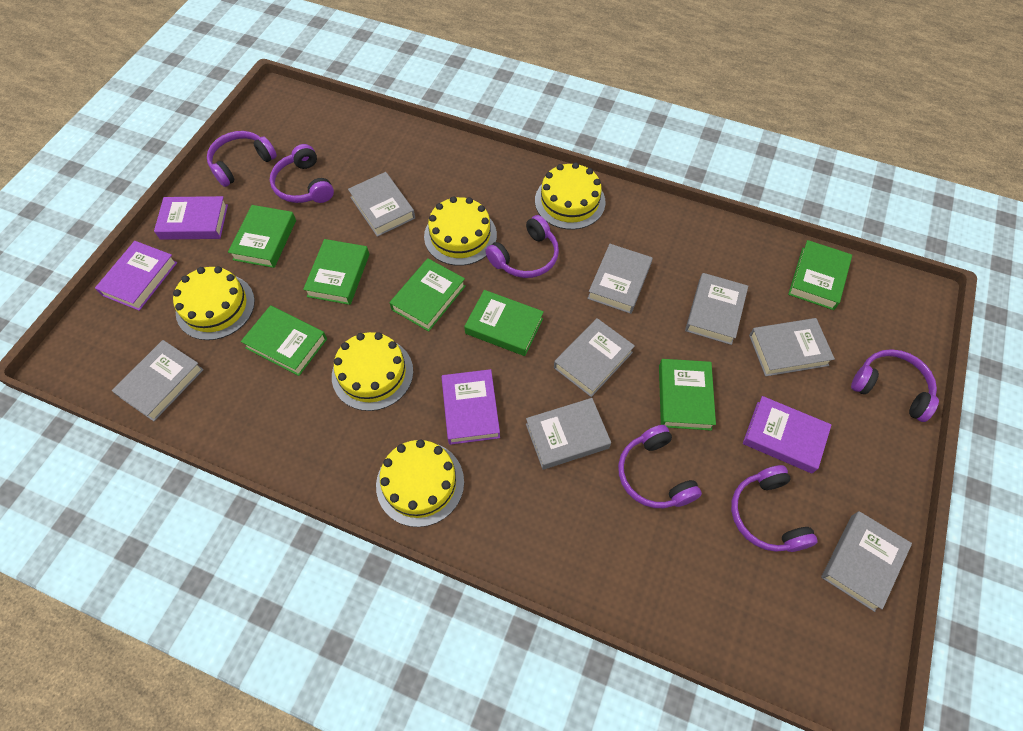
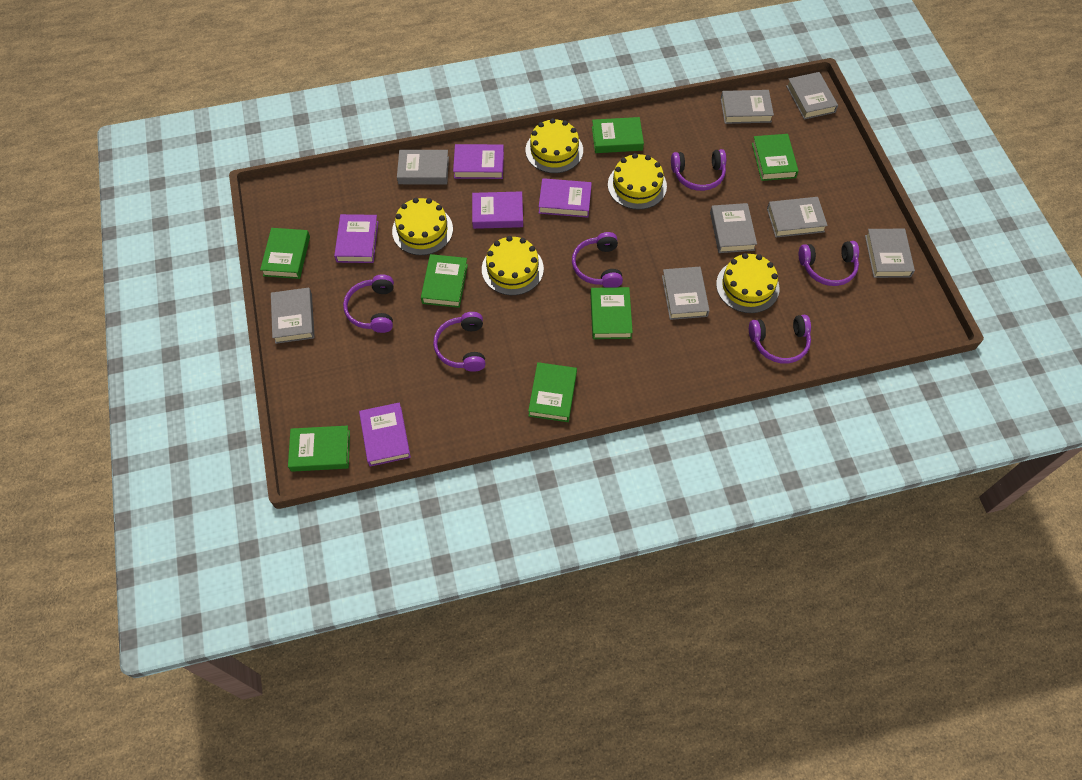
purple book: 4 -> 5

